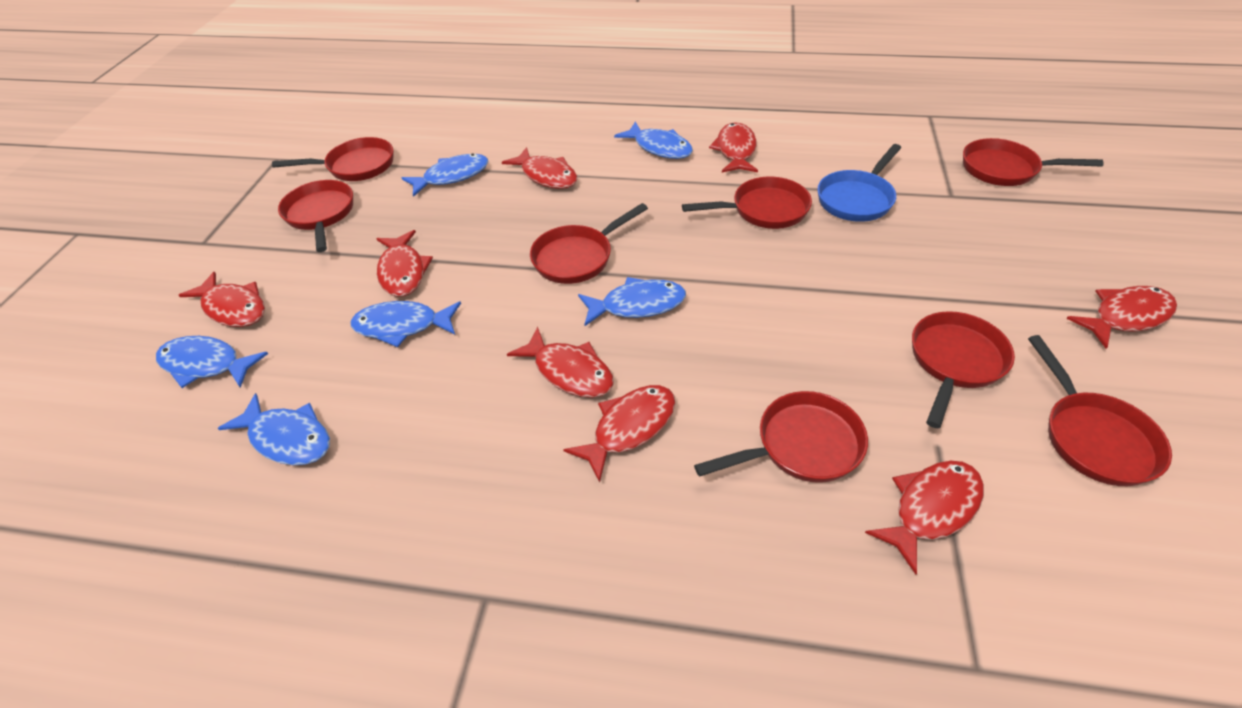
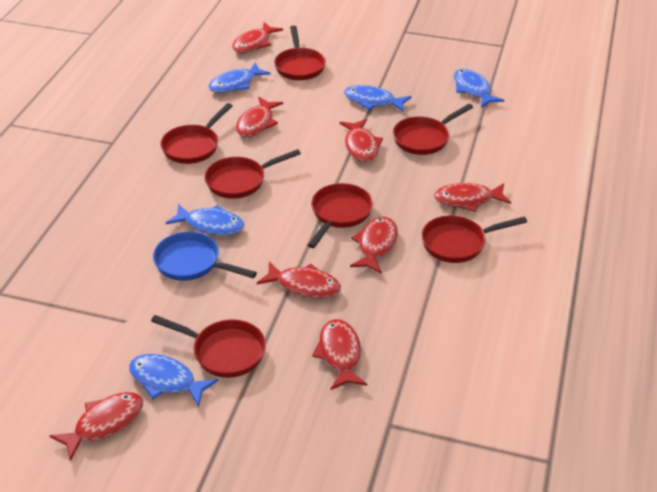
blue fish: 6 -> 5
red pan: 8 -> 7

